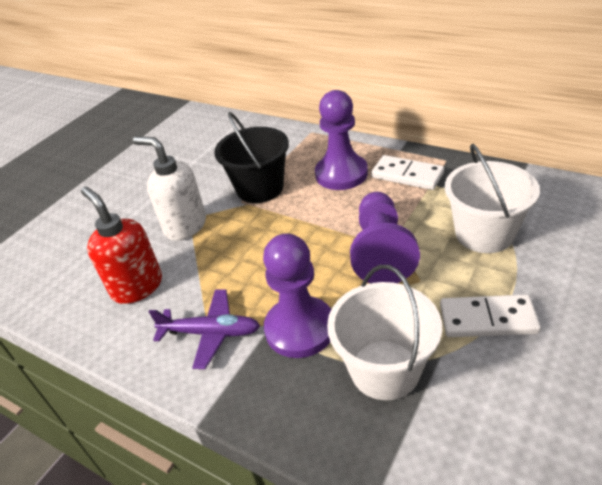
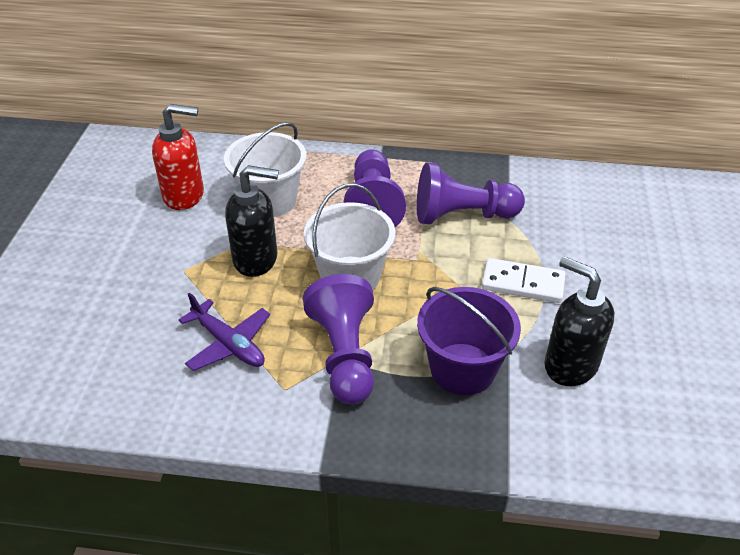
black bucket: 1 -> 0
black soap dispenser: 0 -> 2
purple bucket: 0 -> 1
white domino: 2 -> 1
white soap dispenser: 1 -> 0

